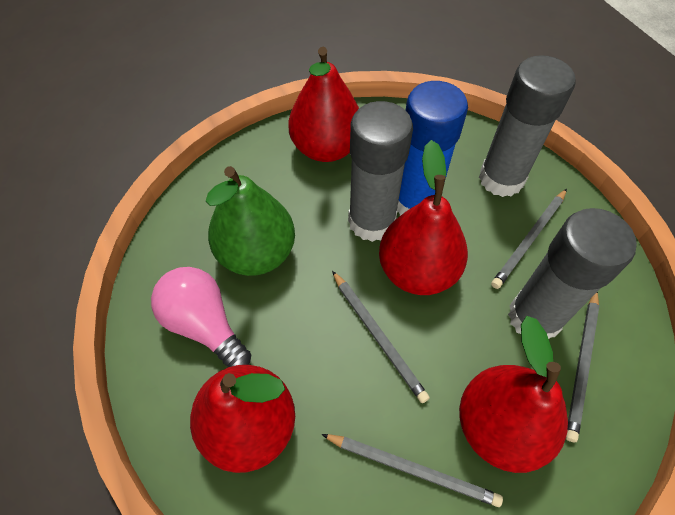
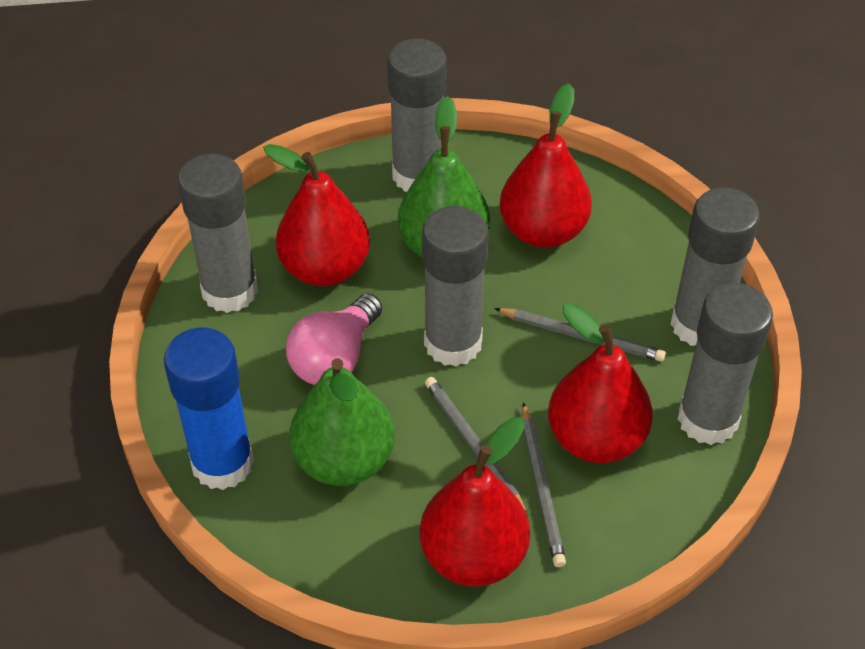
green pear: 1 -> 2
grey glue stick: 3 -> 5
grey pencil: 4 -> 3

